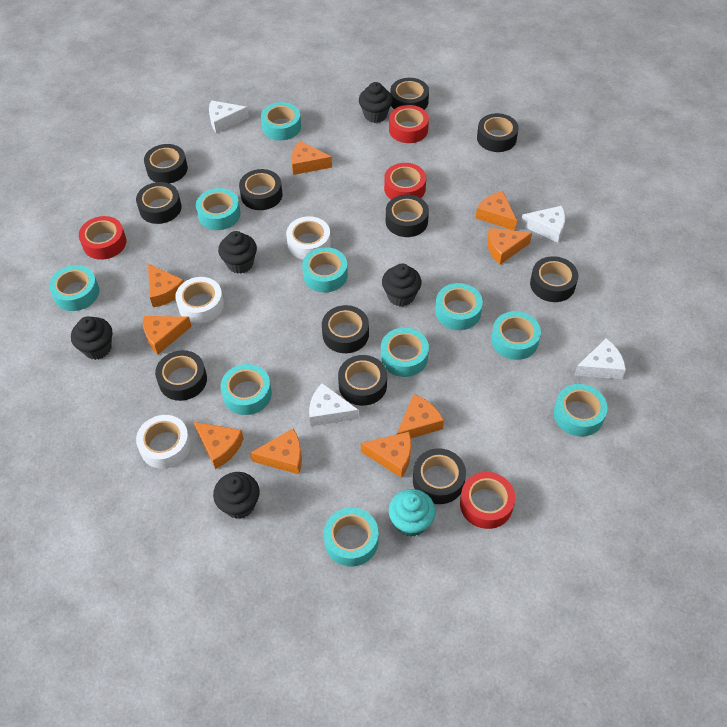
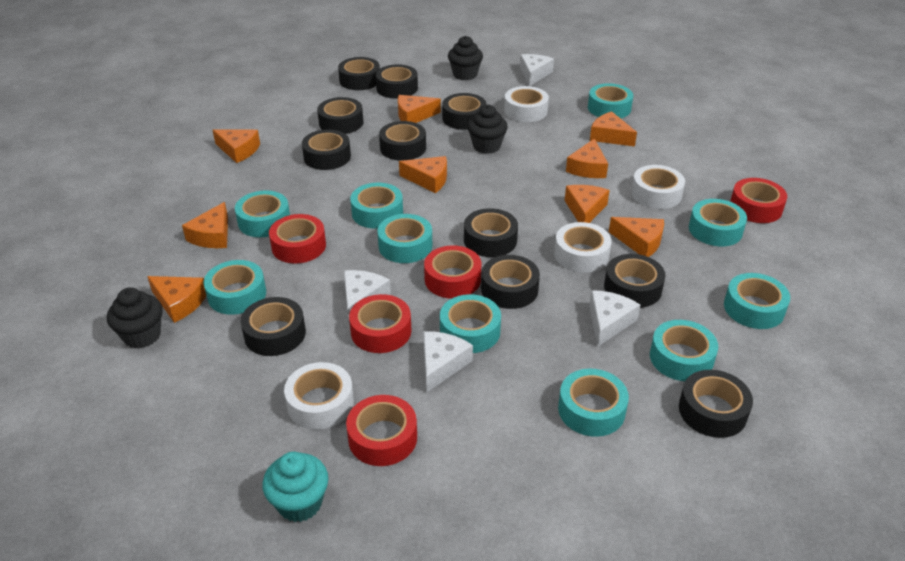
black cupcake: 5 -> 3
red tape: 4 -> 5
white tape: 3 -> 4

